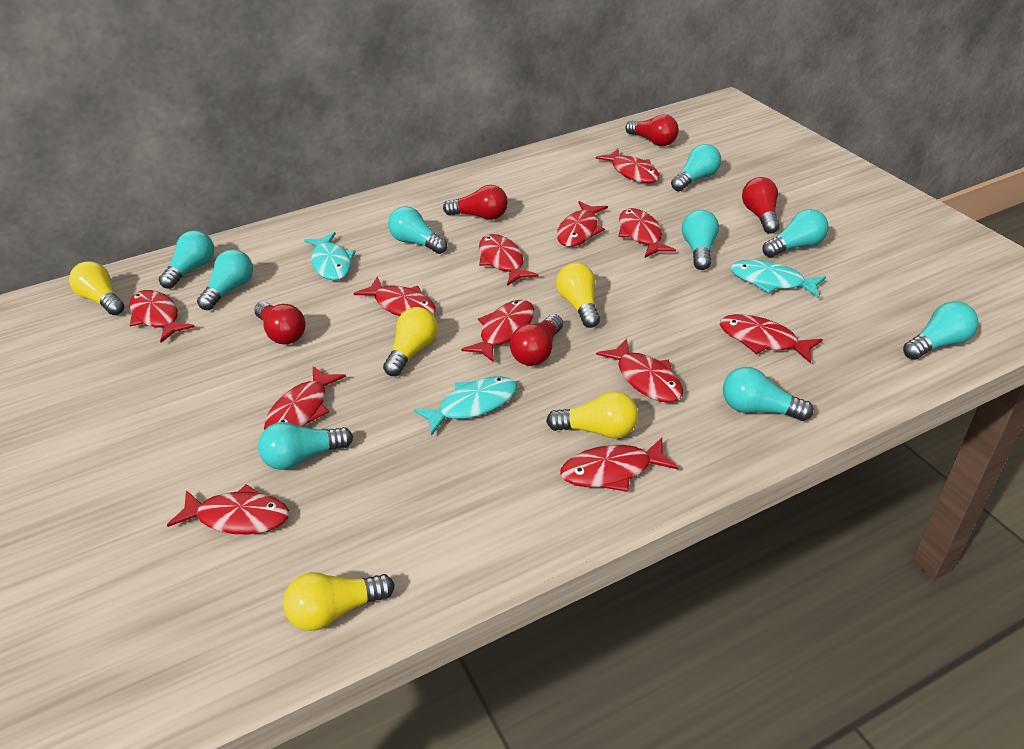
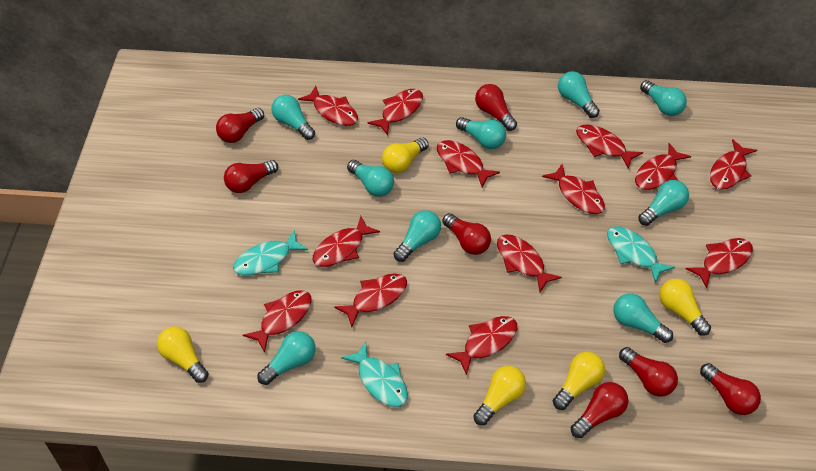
red fish: 12 -> 13
red light bulb: 5 -> 7

